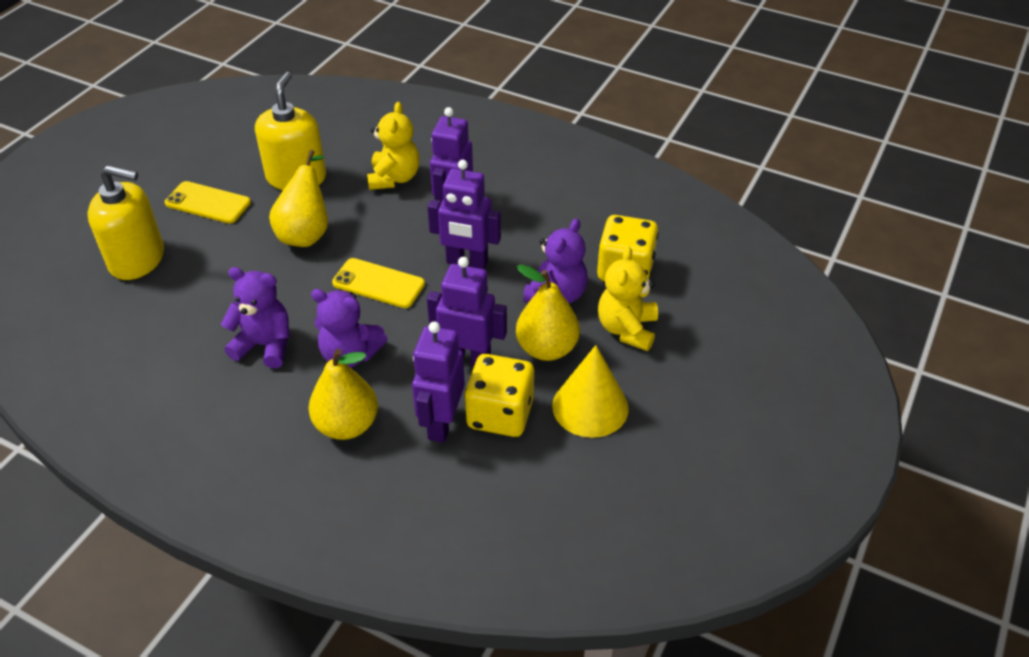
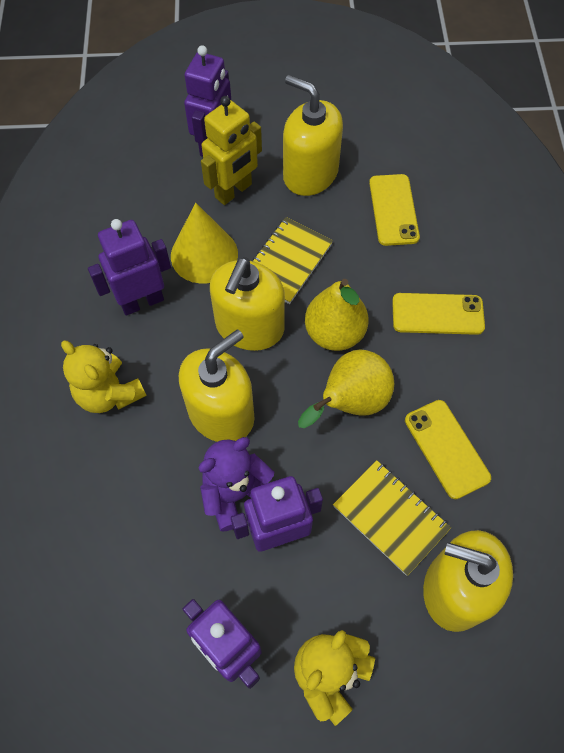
purple teddy bear: 3 -> 1
yellow dice: 2 -> 0
yellow notebook: 0 -> 2
yellow pear: 3 -> 2
yellow phone: 2 -> 3
yellow robot: 0 -> 1
yellow soap dispenser: 2 -> 4

